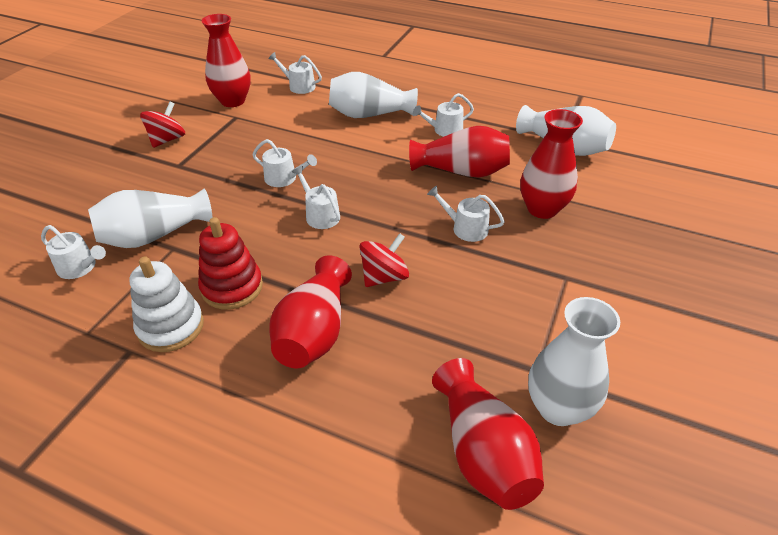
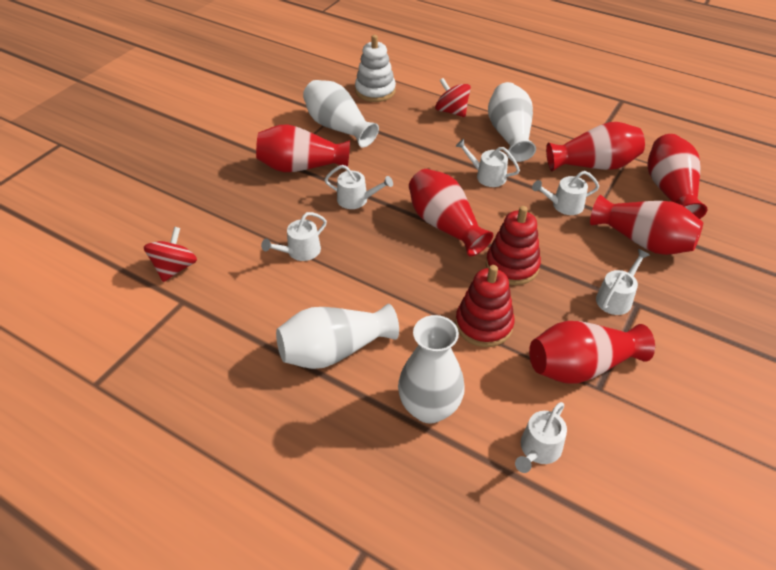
red stacking toy: 1 -> 2
red vase: 5 -> 6

